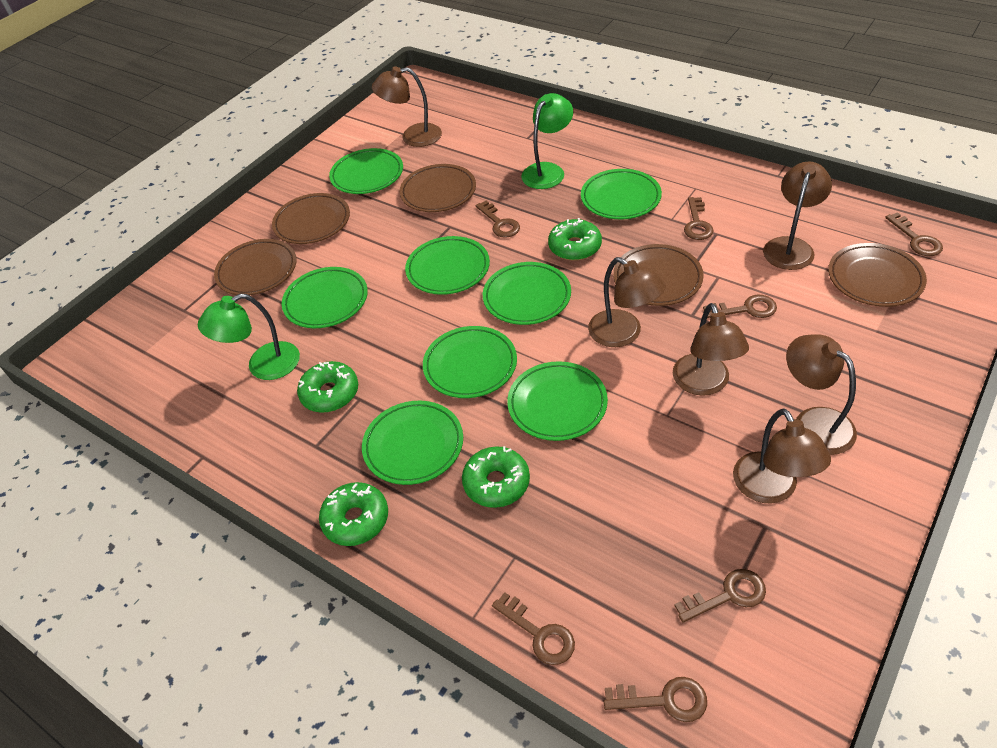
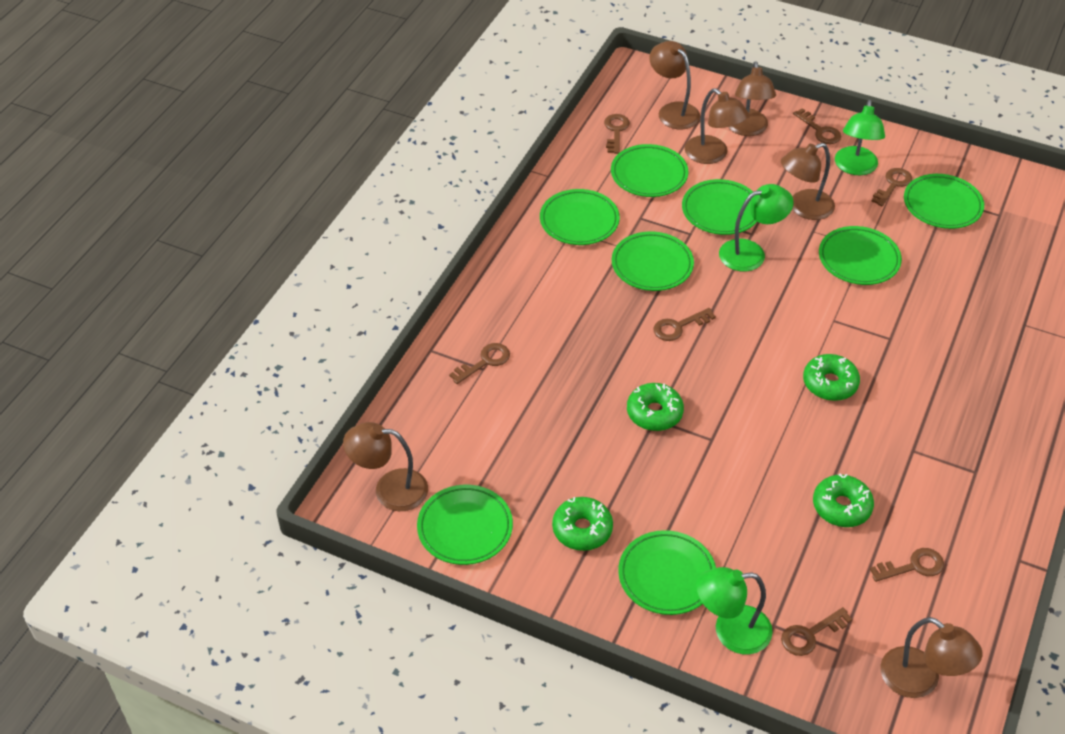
brown plate: 5 -> 0
green lamp: 2 -> 3

